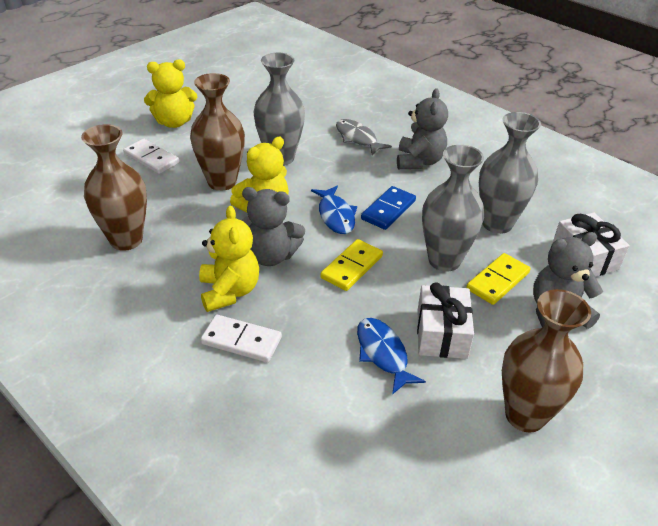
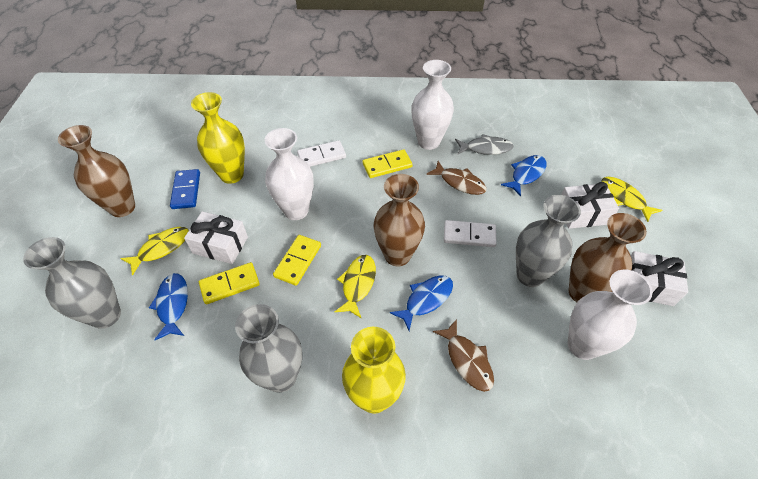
blue fish: 2 -> 3
brown fish: 0 -> 2
grey teddy bear: 3 -> 0
white gift: 2 -> 3
white vase: 0 -> 3
yellow domino: 2 -> 3
yellow fish: 0 -> 3
yellow teddy bear: 3 -> 0
yellow vase: 0 -> 2

